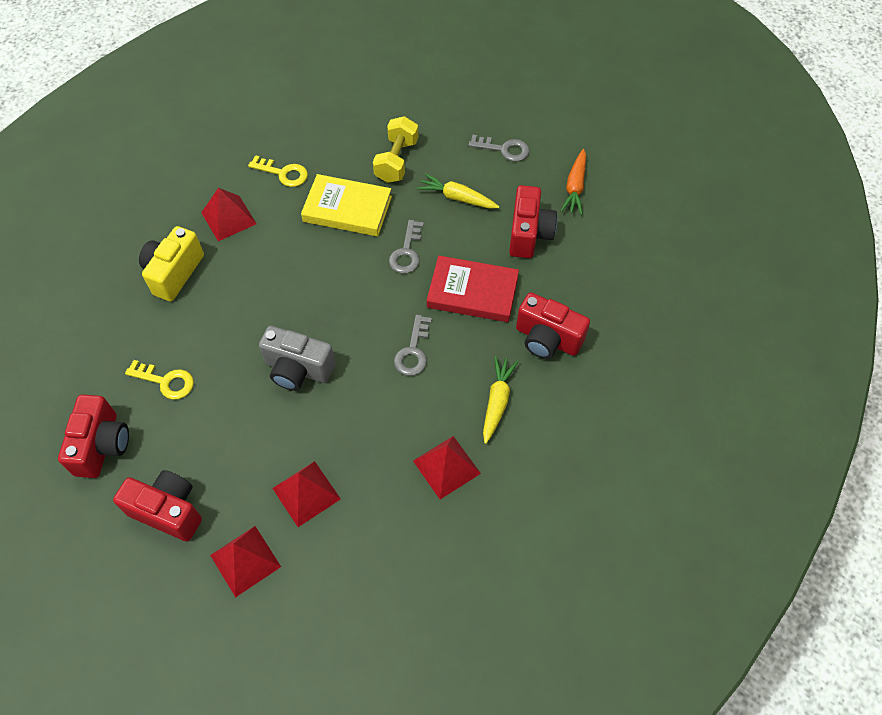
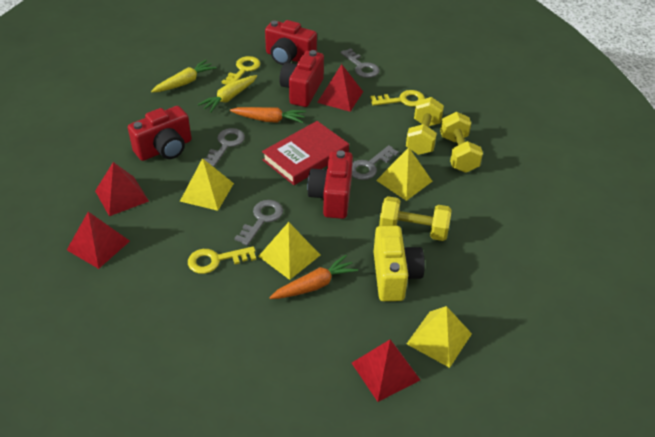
grey camera: 1 -> 0
grey key: 3 -> 4
orange carrot: 1 -> 2
yellow book: 1 -> 0
yellow dumbbell: 1 -> 3
yellow key: 2 -> 3
yellow pyramid: 0 -> 4

